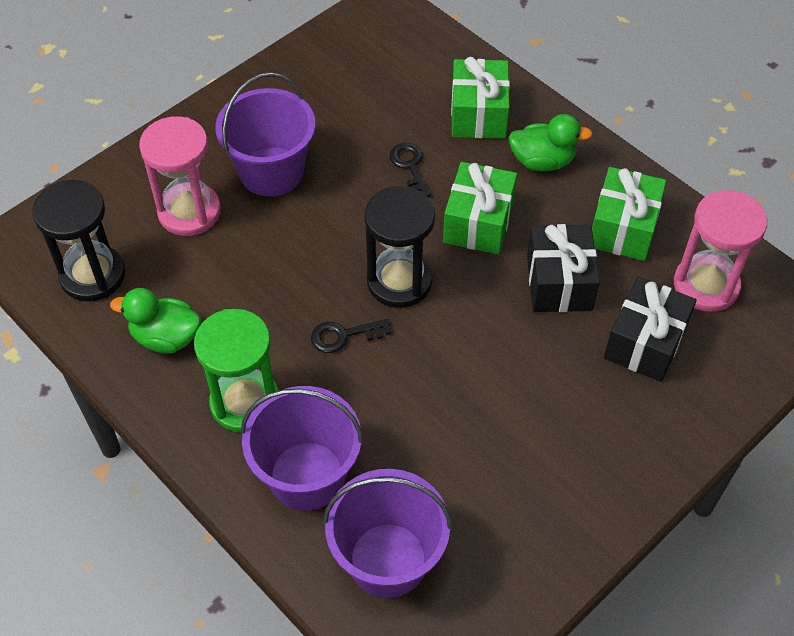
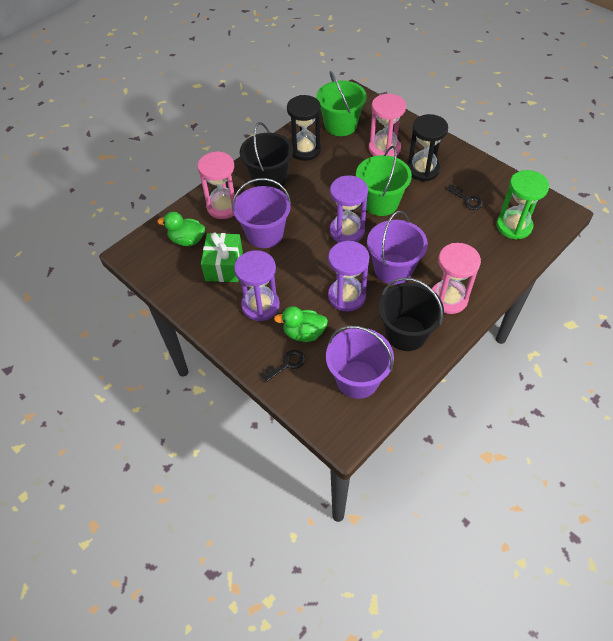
black bucket: 0 -> 2
black gift: 2 -> 0
green bucket: 0 -> 2
green gift: 3 -> 1
pink hourglass: 2 -> 3
purple hourglass: 0 -> 3

